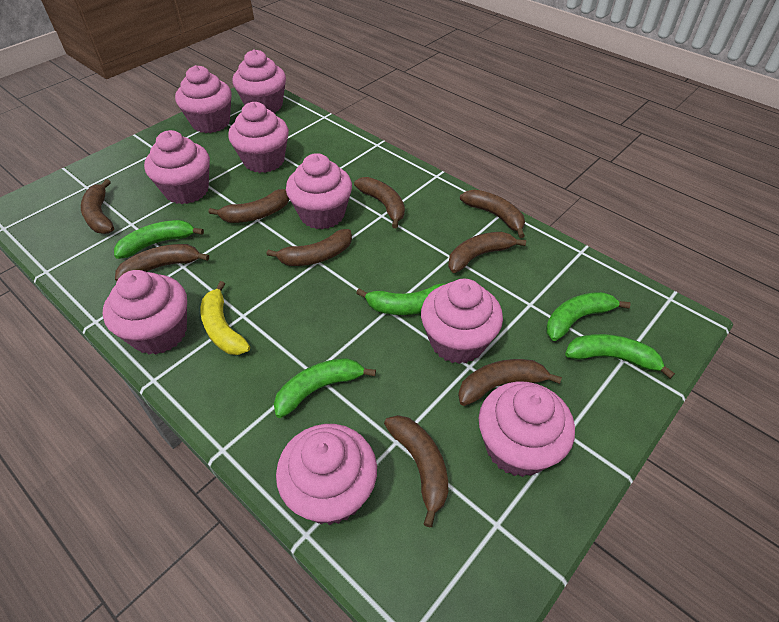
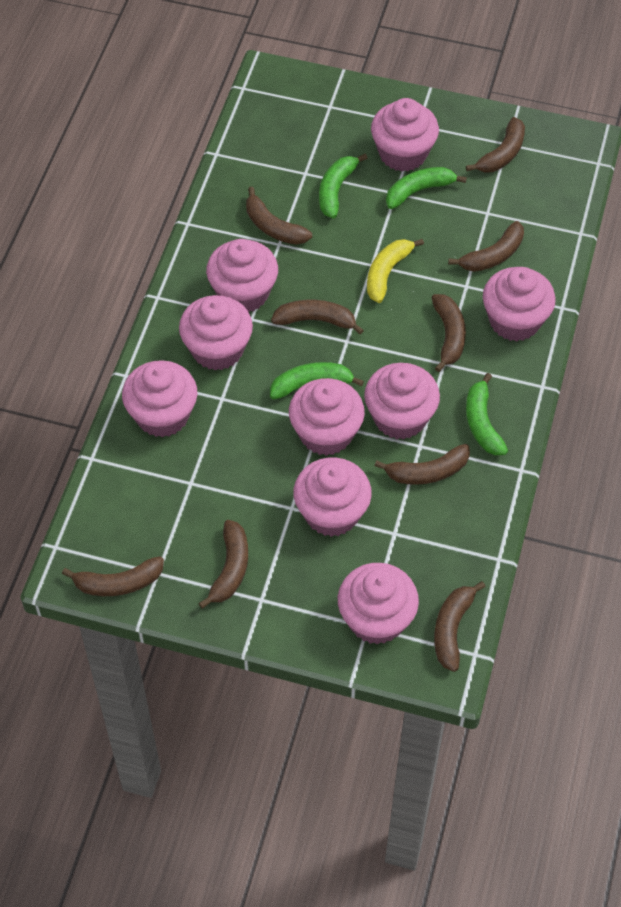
green banana: 5 -> 4

